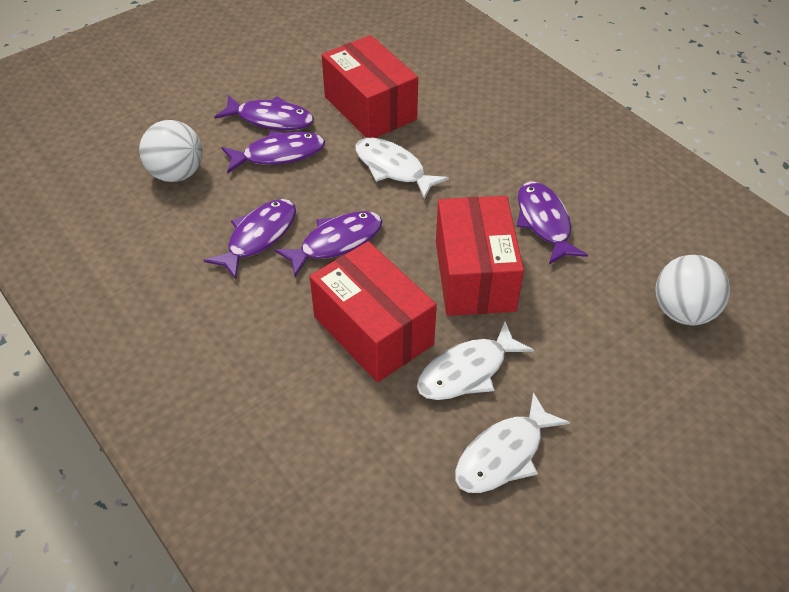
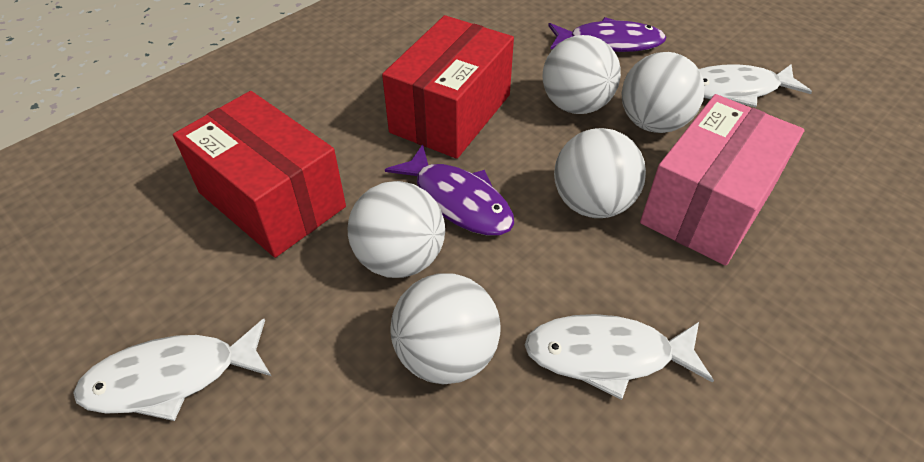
pink box: 0 -> 1
purple fish: 5 -> 2
red box: 3 -> 2
white ball: 2 -> 5

